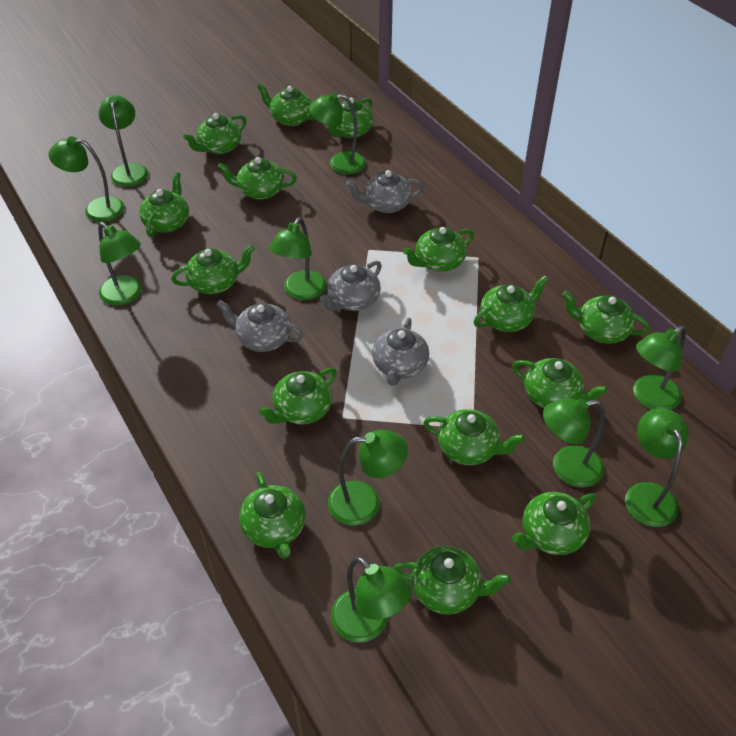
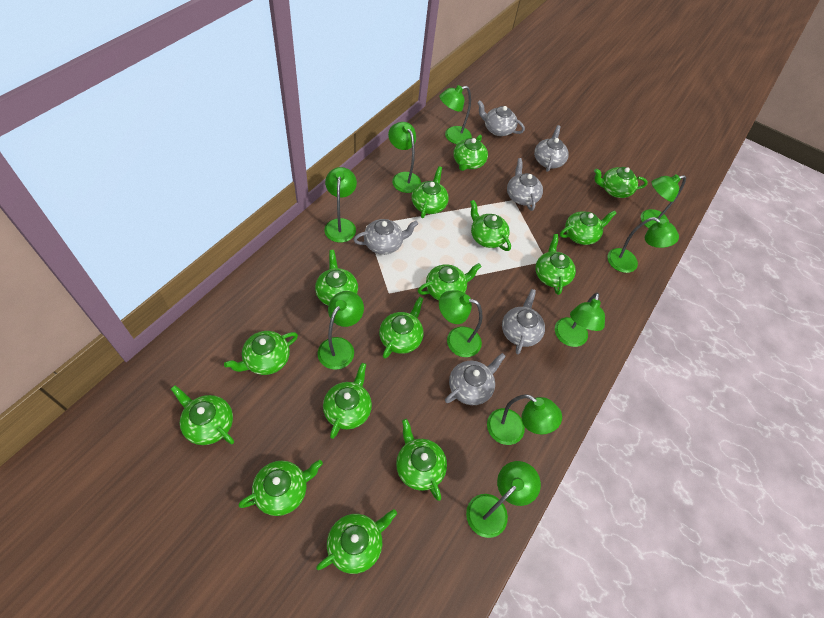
grey teapot: 4 -> 6

